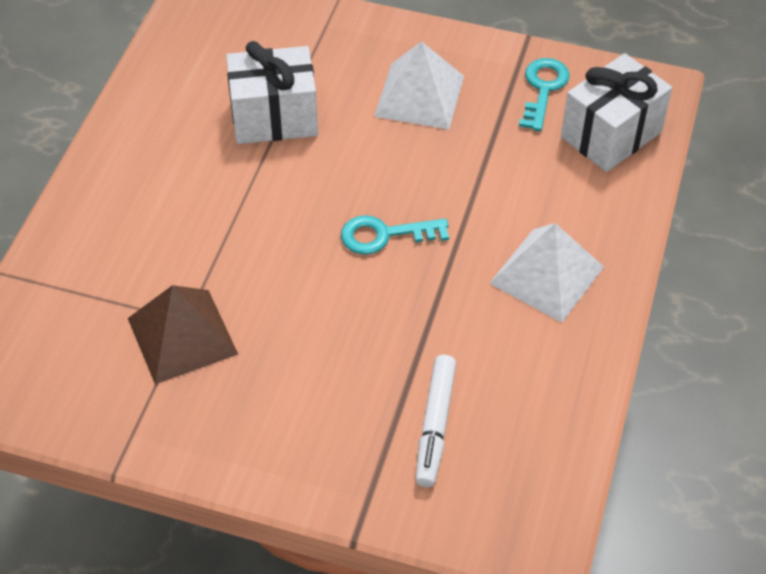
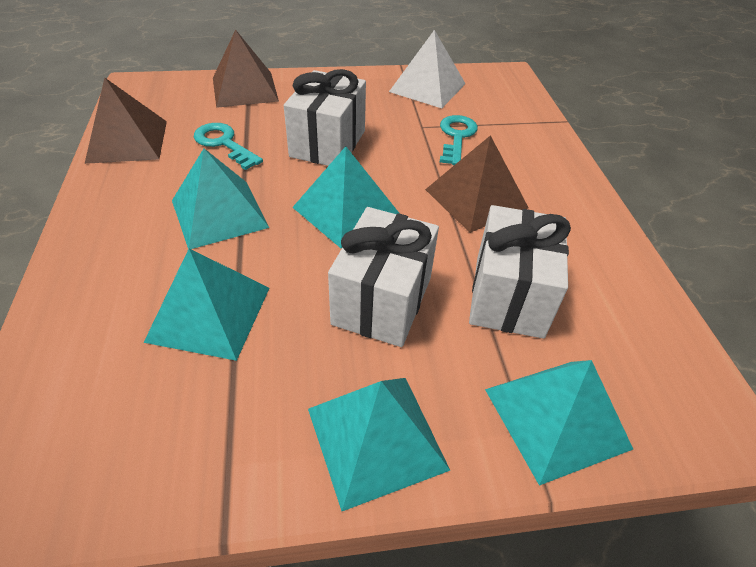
brown pyramid: 1 -> 3
turquoise pyramid: 0 -> 5
white gift: 2 -> 3
white marker: 1 -> 0
white pyramid: 2 -> 1

